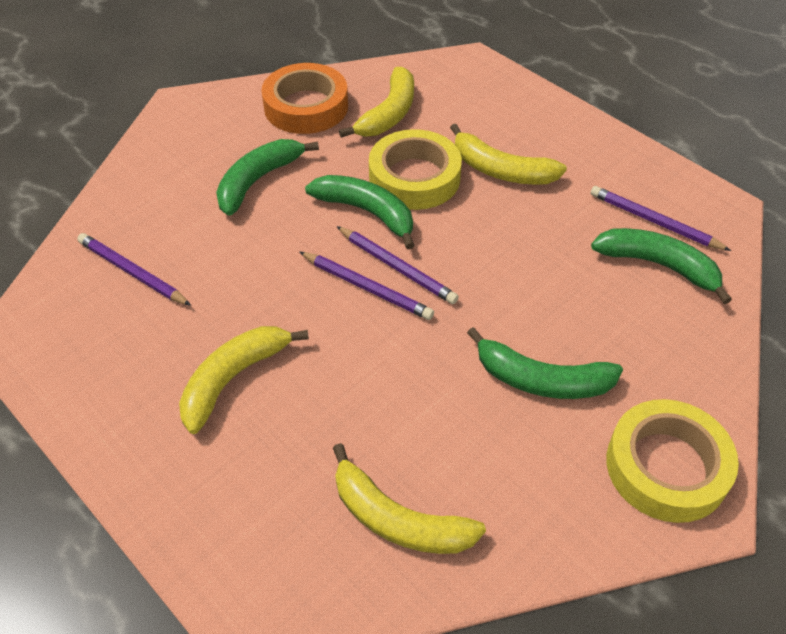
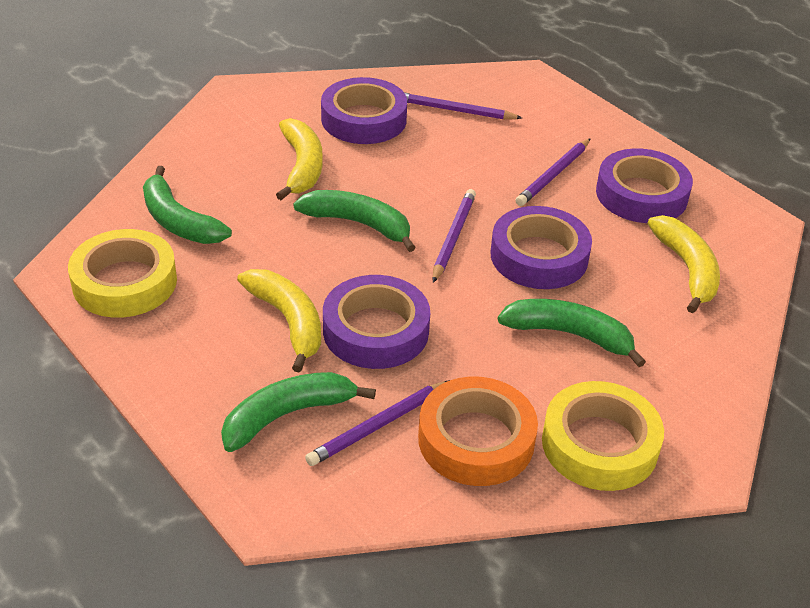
purple tape: 0 -> 4
yellow banana: 4 -> 3

